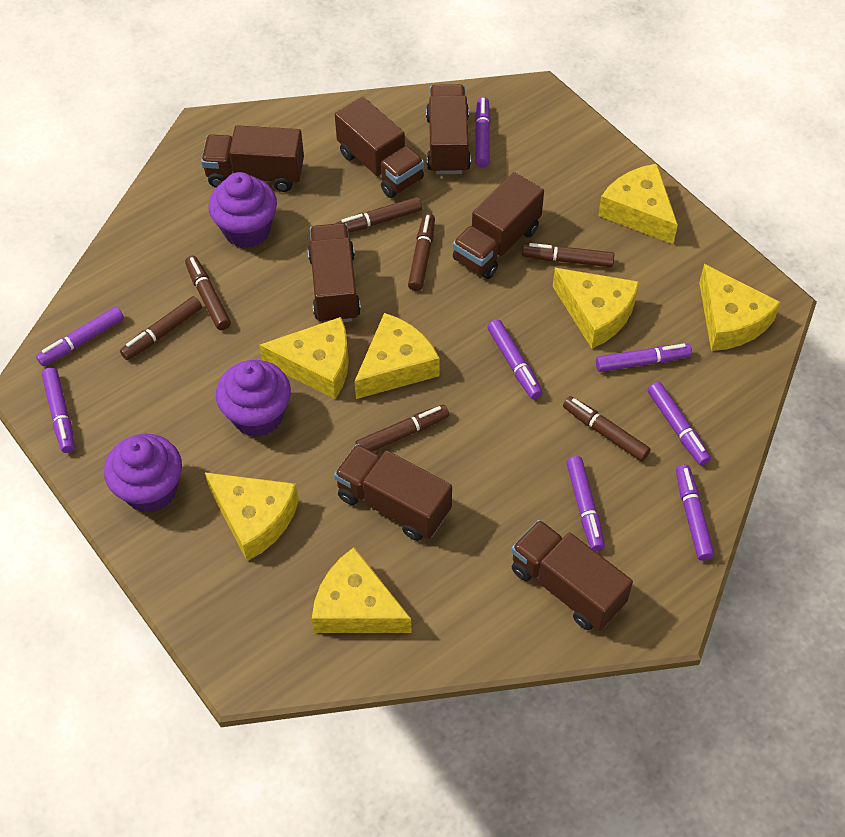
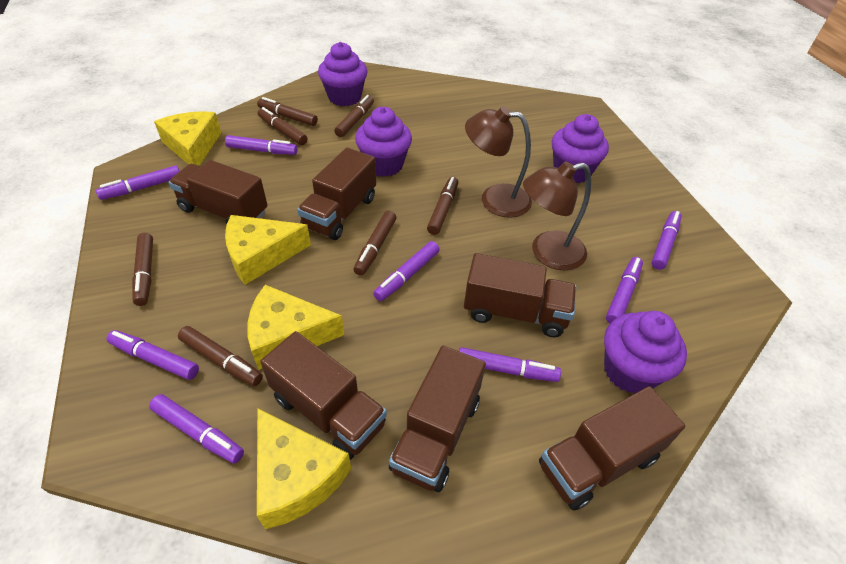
brown lamp: 0 -> 2
brown truck: 7 -> 6
purple cupcake: 3 -> 4
yellow cheese: 7 -> 4

